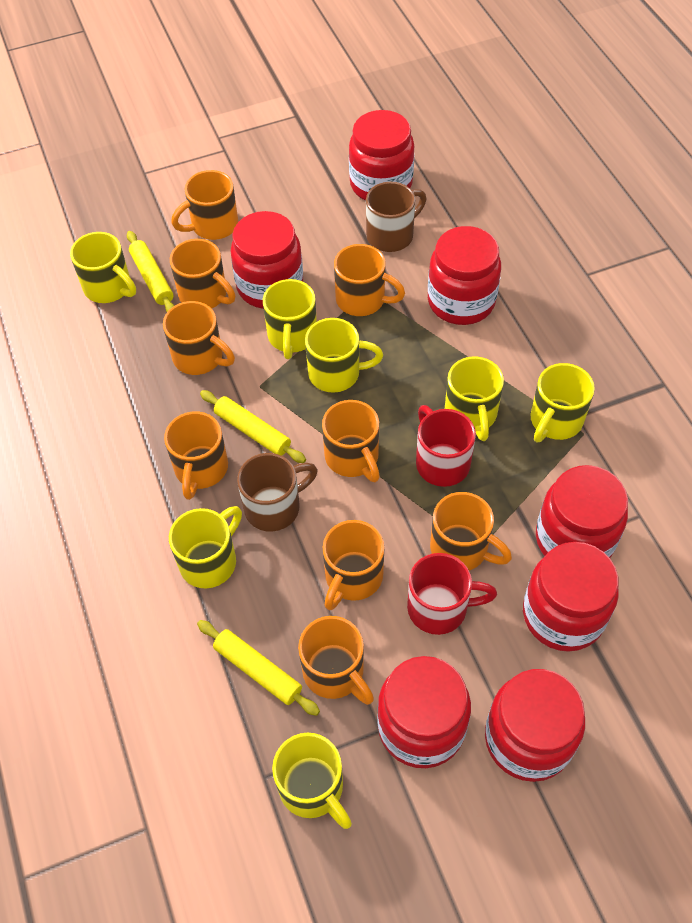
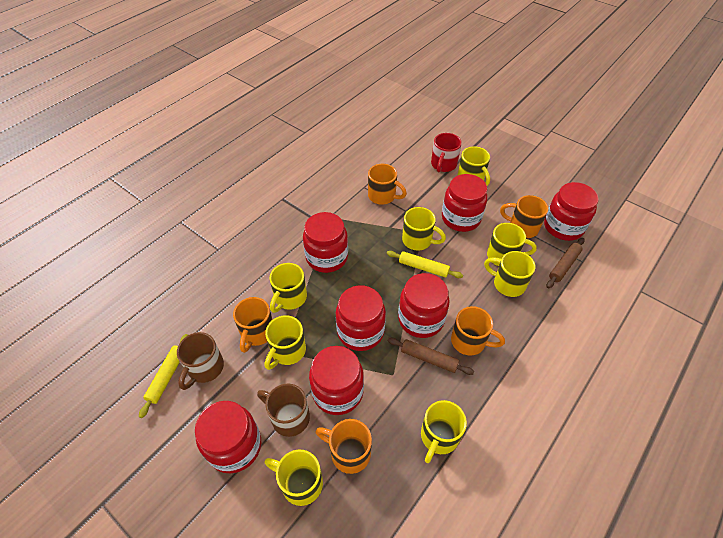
brown rolling pin: 0 -> 2
orange mug: 9 -> 5
red mug: 2 -> 1
yellow mug: 7 -> 8
yellow rolling pin: 3 -> 2

